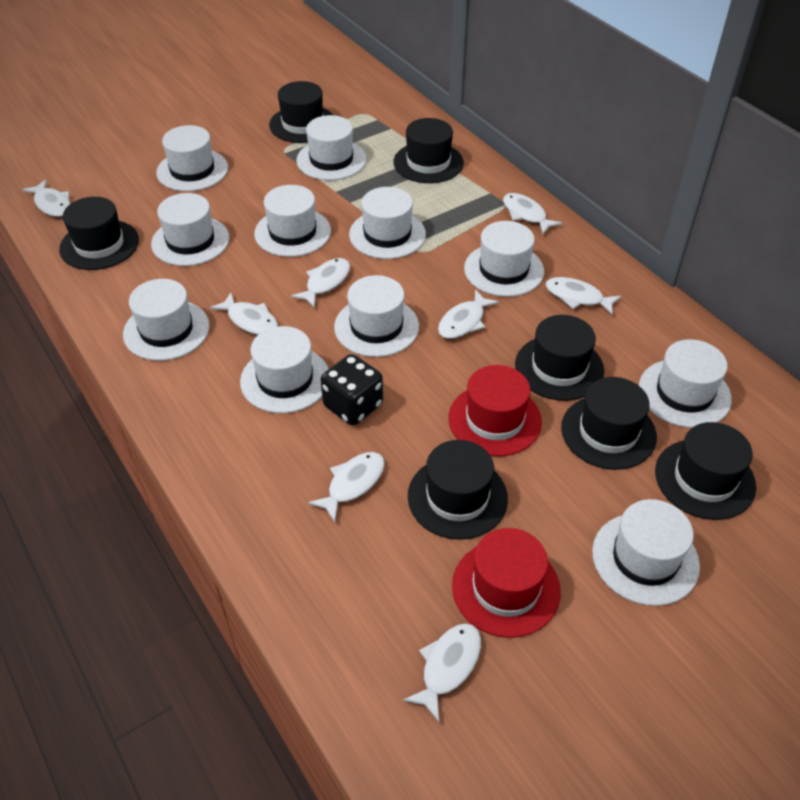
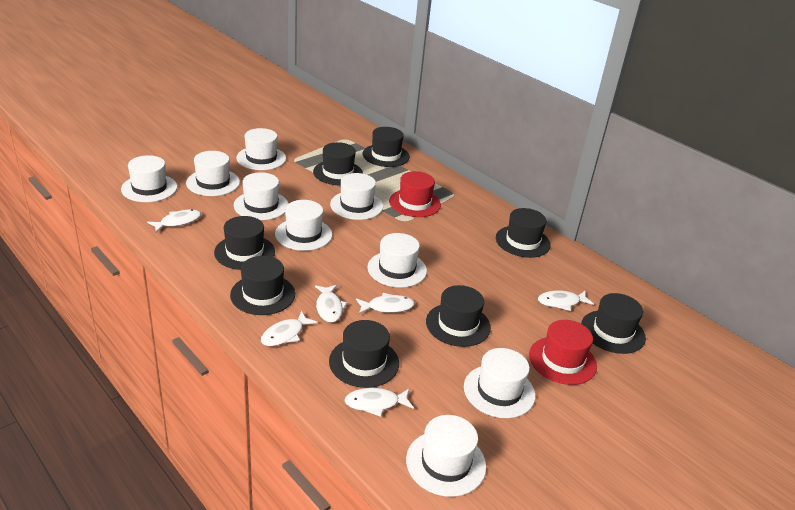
black dice: 1 -> 0
black hat: 7 -> 8
white fish: 8 -> 6
white hat: 11 -> 9

